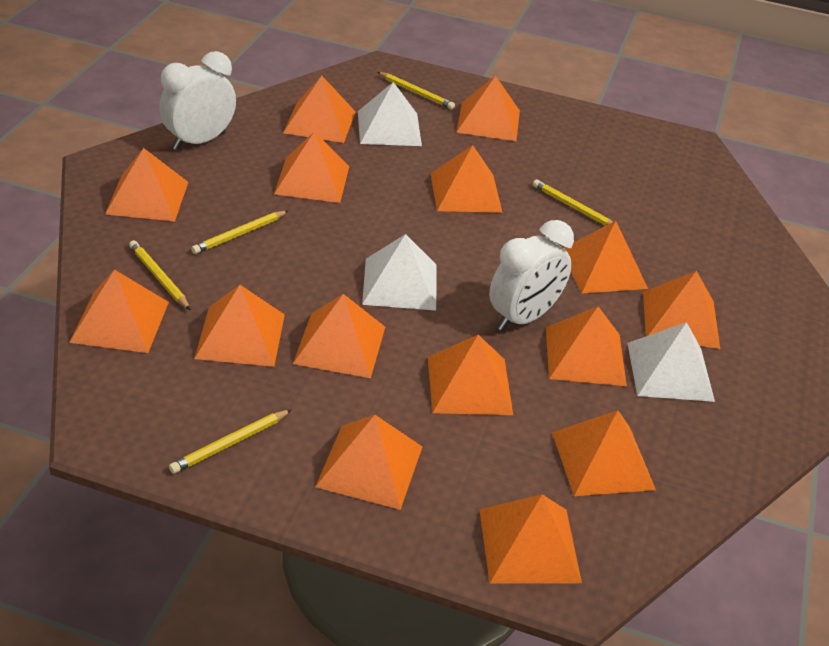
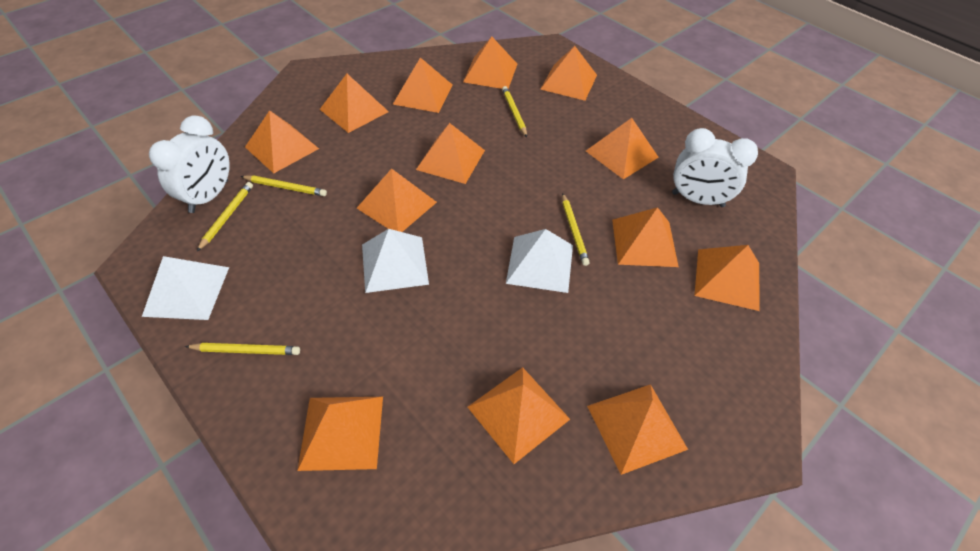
orange pyramid: 15 -> 13

